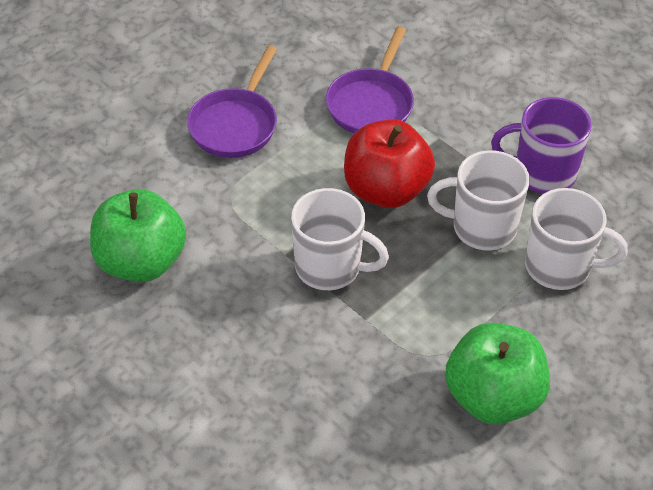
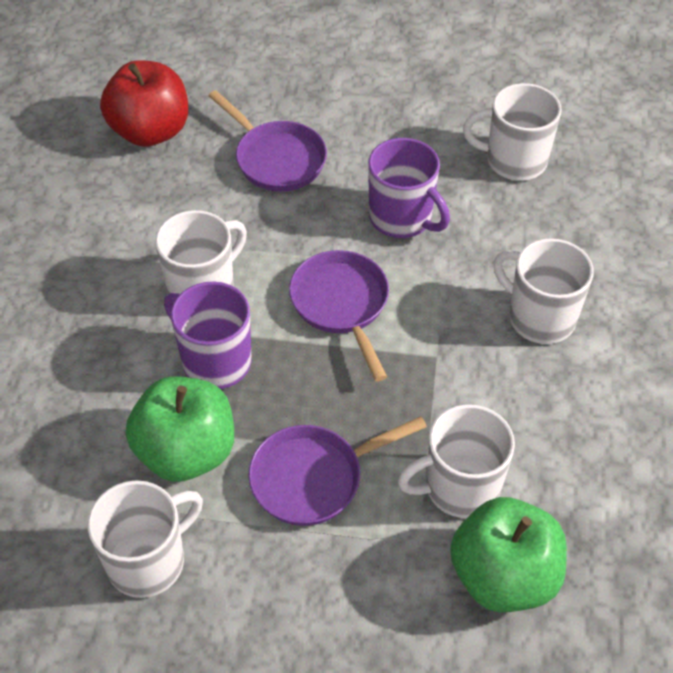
purple mug: 1 -> 2
purple pan: 2 -> 3
white mug: 3 -> 5

